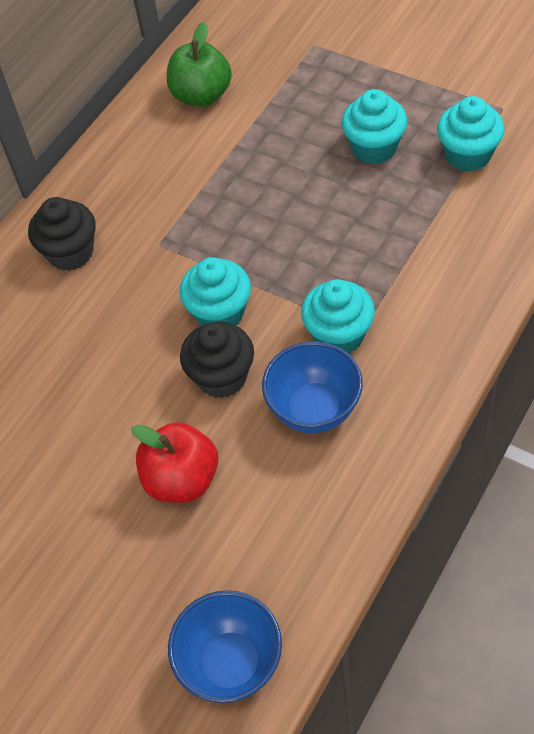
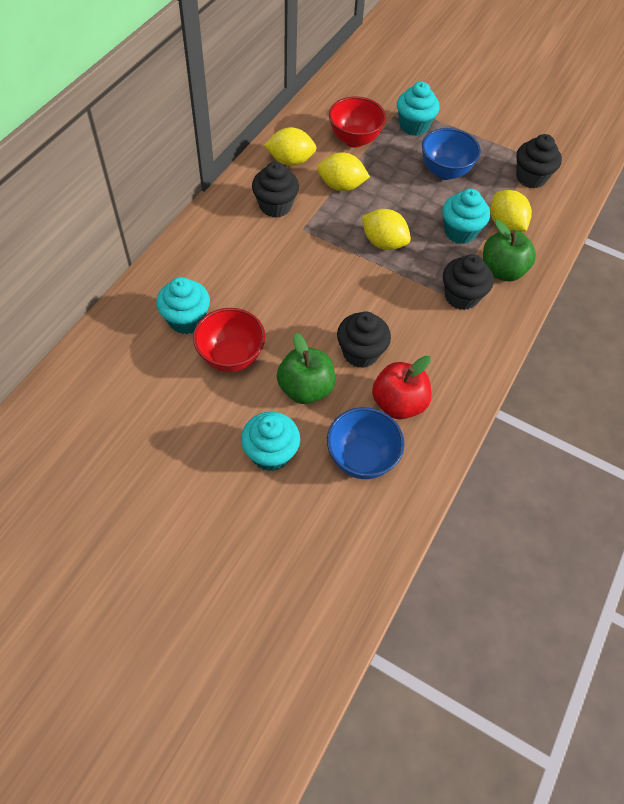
black cupcake: 2 -> 4
green apple: 1 -> 2
red bowl: 0 -> 2
yellow lemon: 0 -> 4

